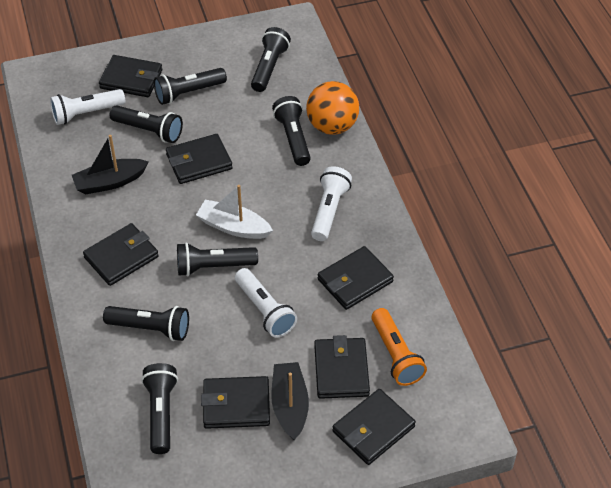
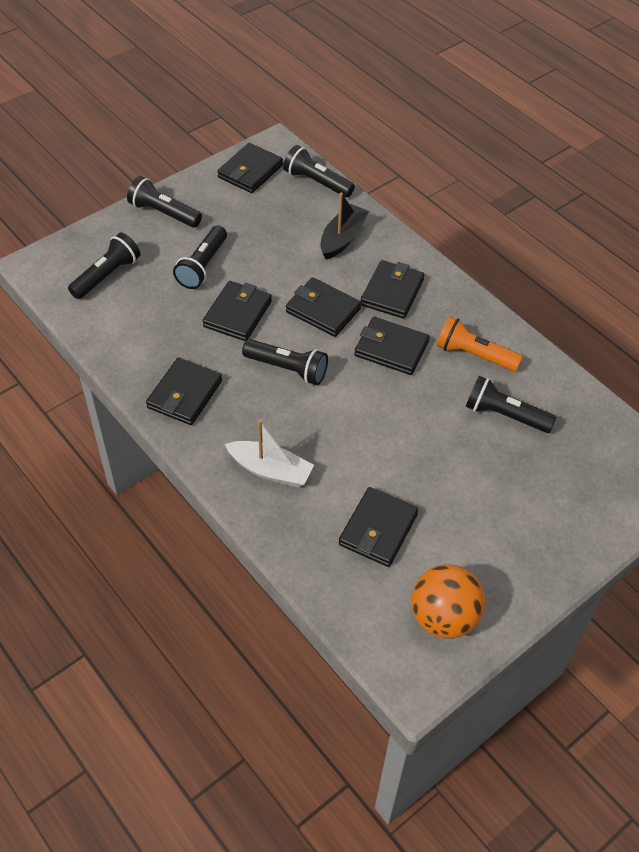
black boat: 2 -> 1
black flashlight: 7 -> 6
white flashlight: 3 -> 0

